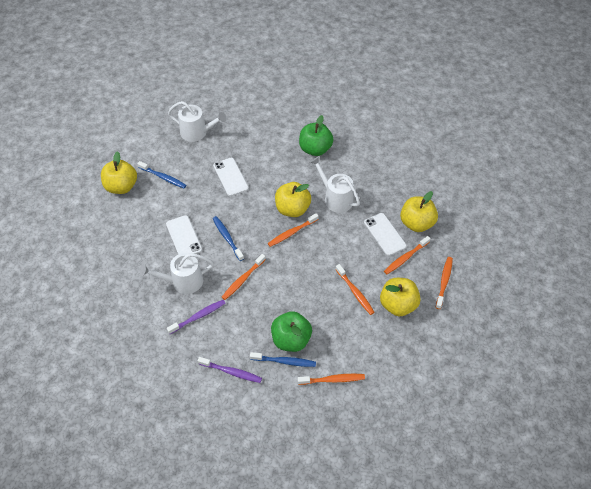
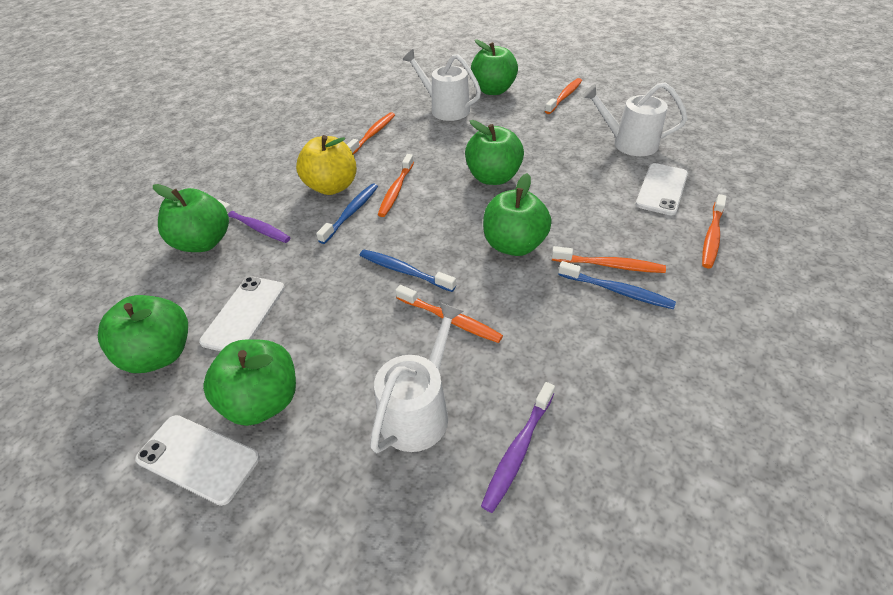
green apple: 2 -> 6
yellow apple: 4 -> 1

